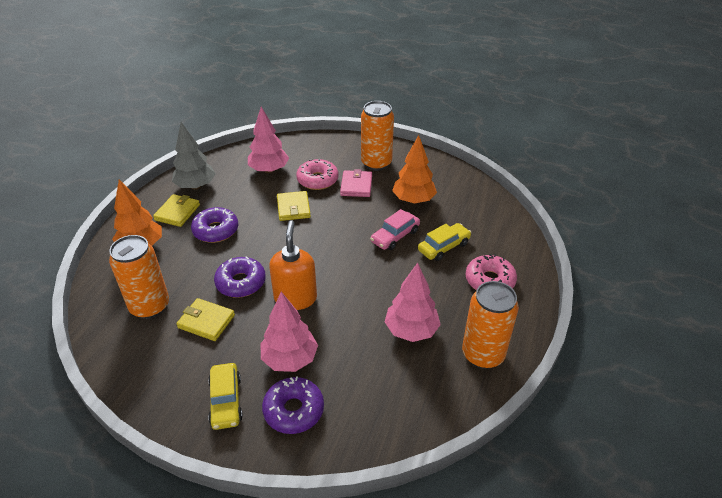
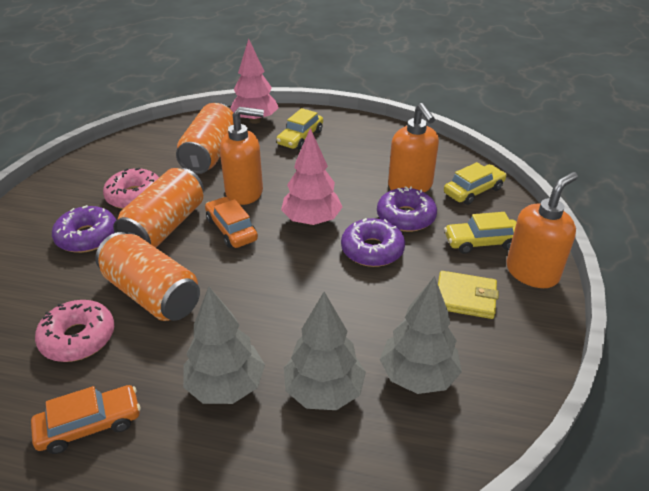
grey tree: 1 -> 3
orange car: 0 -> 2
orange soap dispenser: 1 -> 3
orange tree: 2 -> 0
pink car: 1 -> 0
pink tree: 3 -> 2
pink wallet: 1 -> 0
yellow car: 2 -> 3
yellow wallet: 3 -> 1

